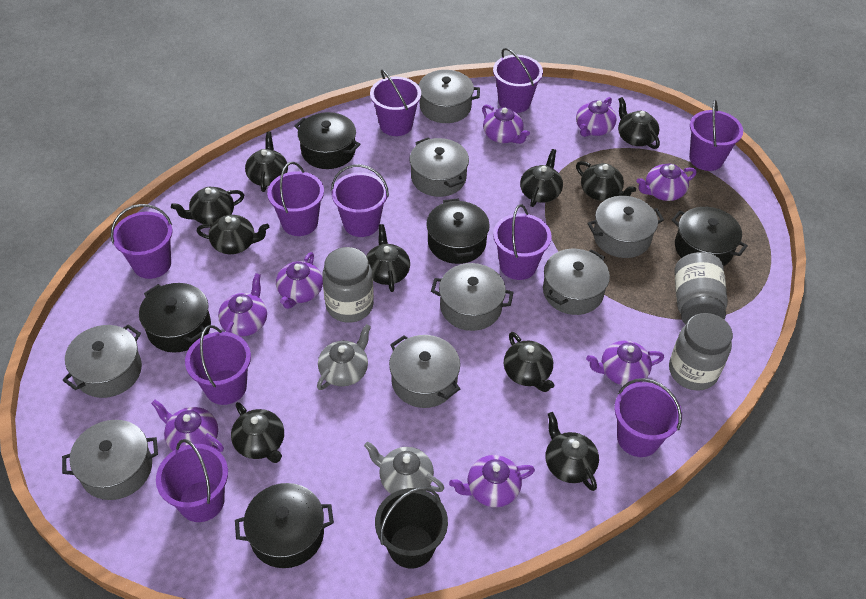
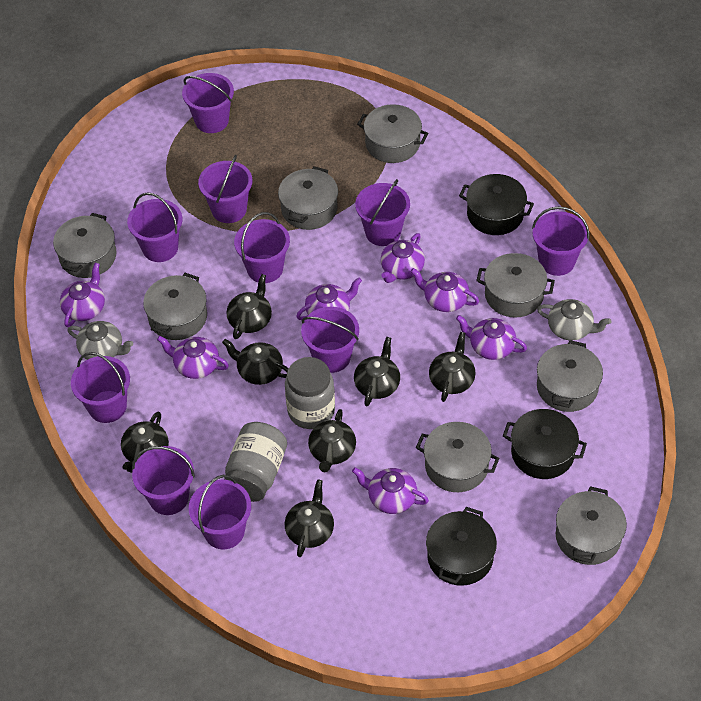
black bucket: 1 -> 0
black pot: 5 -> 3
black teapot: 10 -> 7
grey jar: 3 -> 2
purple teapot: 8 -> 7

